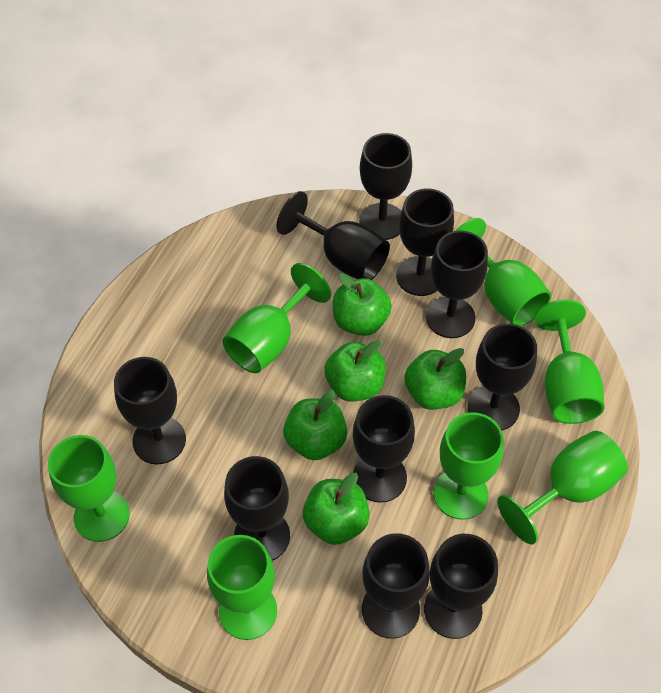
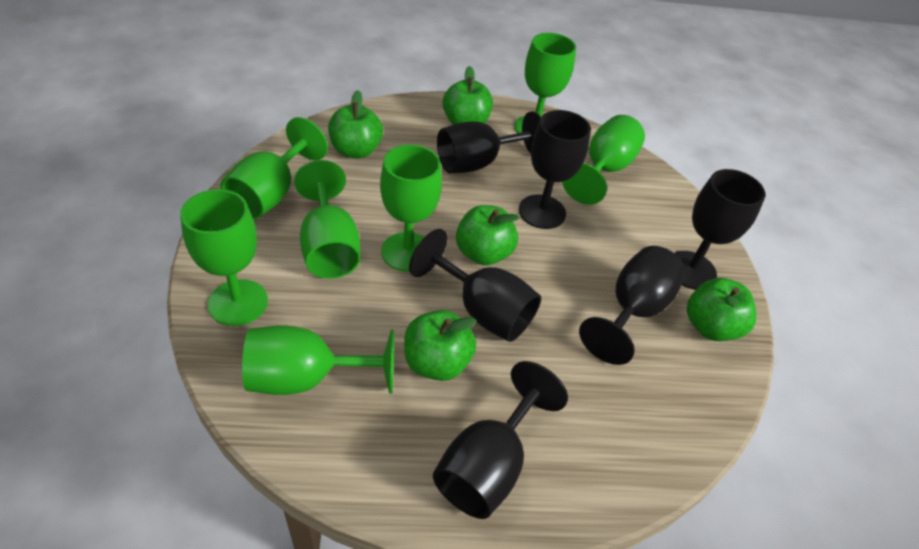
black goblet: 10 -> 6

